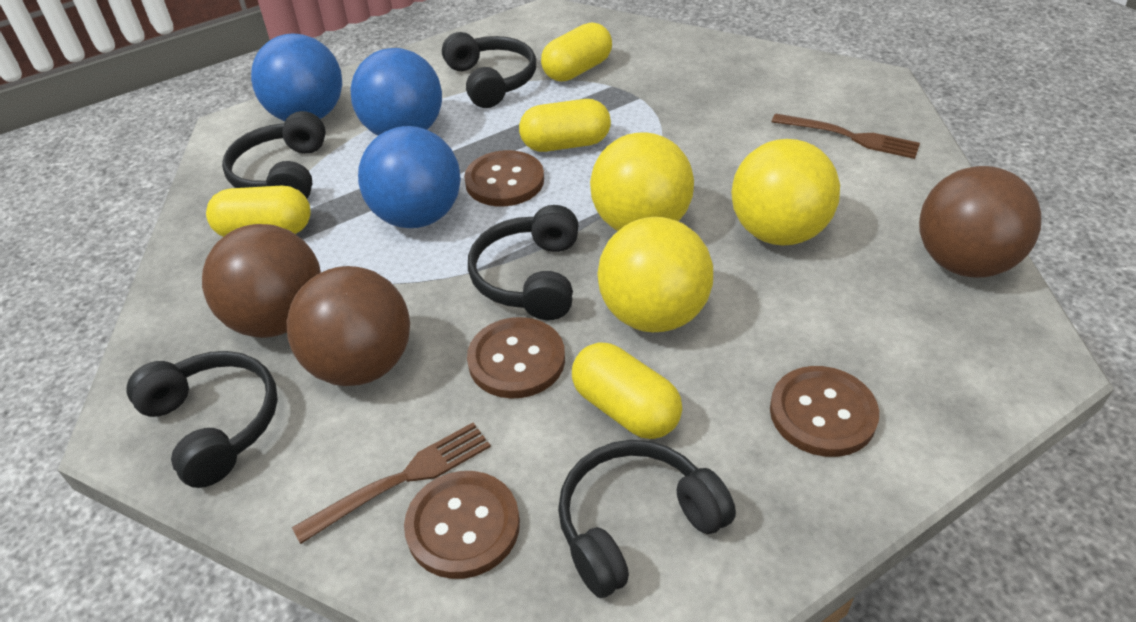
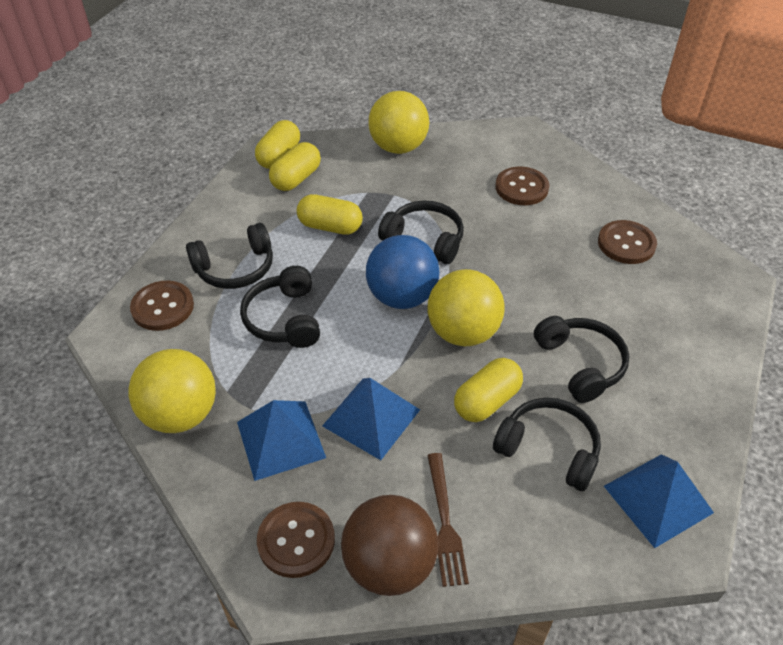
blue ball: 3 -> 1
blue pyramid: 0 -> 3
brown ball: 3 -> 1
brown fork: 2 -> 1

